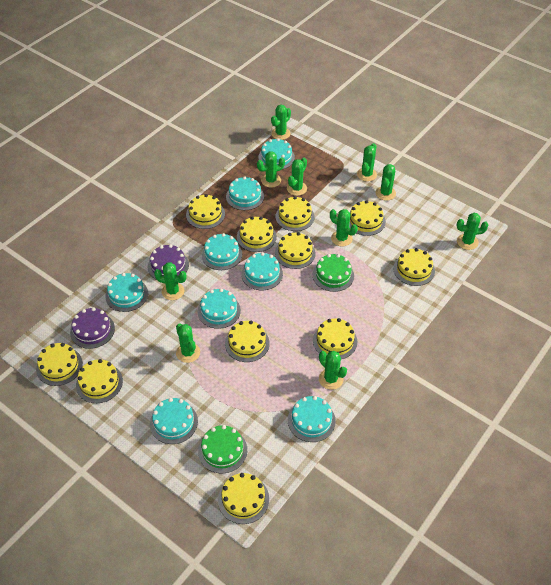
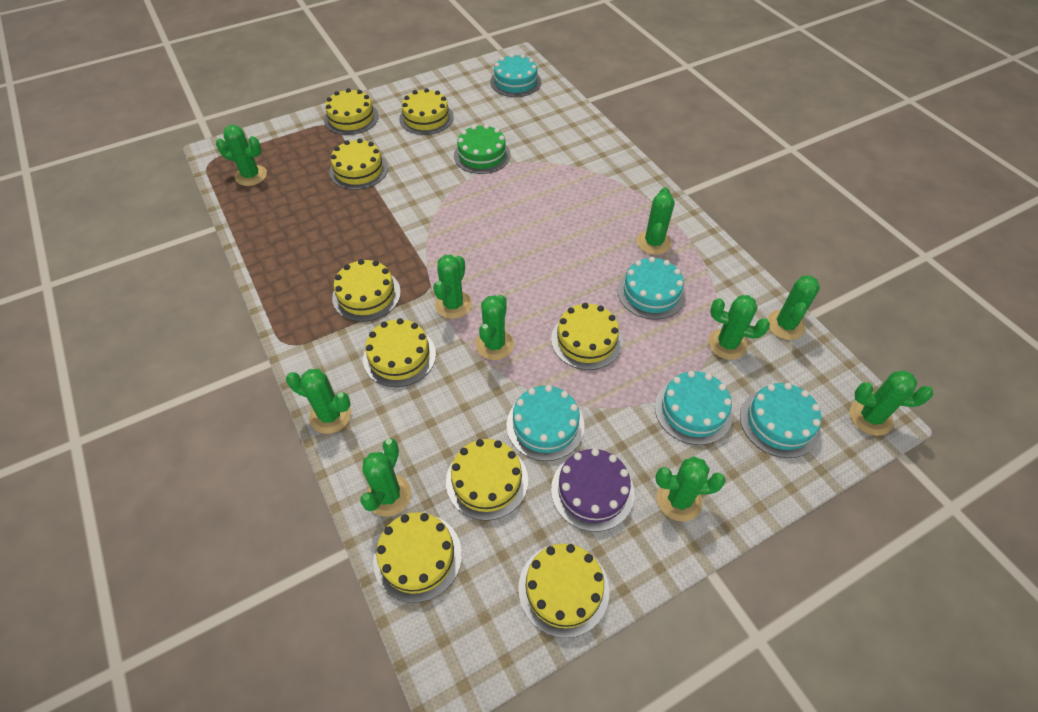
green cake: 2 -> 1
purple cake: 2 -> 1
turquoise cake: 8 -> 5
yellow cake: 11 -> 9

